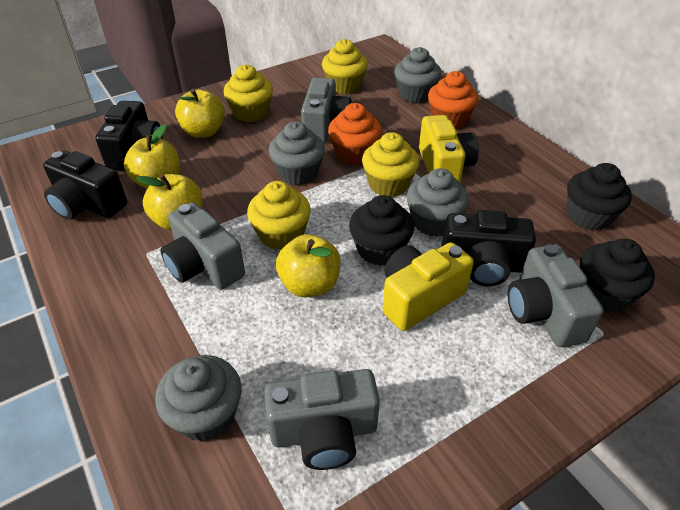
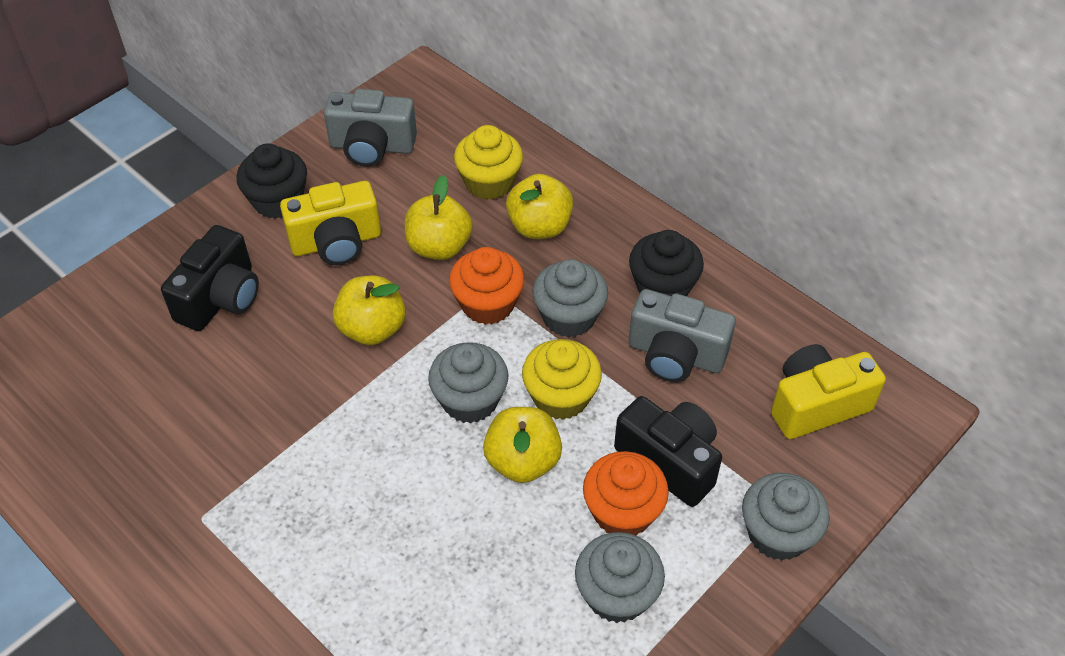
black camera: 3 -> 2
black cupcake: 3 -> 2
grey camera: 4 -> 2
yellow cupcake: 4 -> 2

